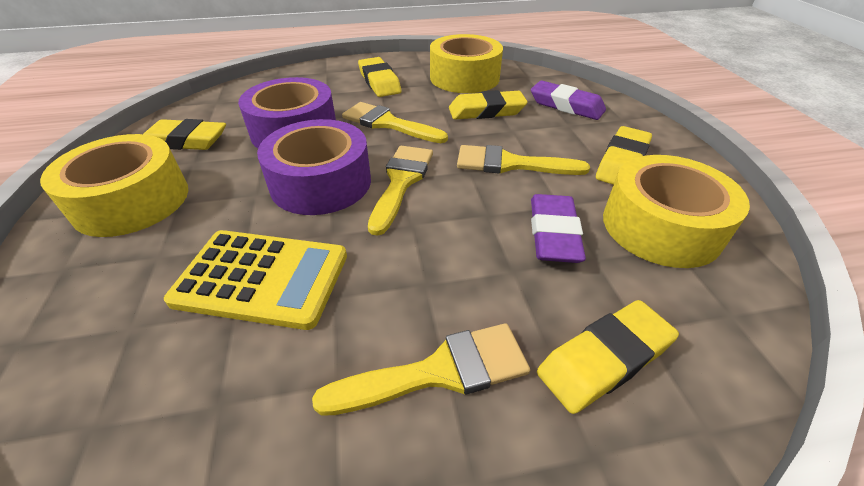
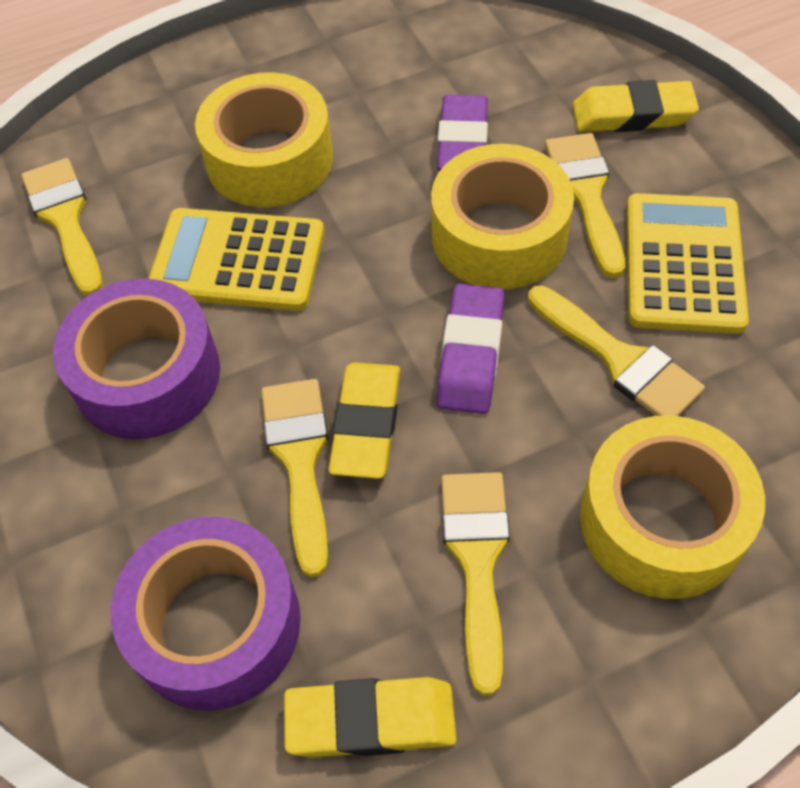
yellow brush: 4 -> 5
yellow calculator: 1 -> 2
yellow eraser: 5 -> 3

